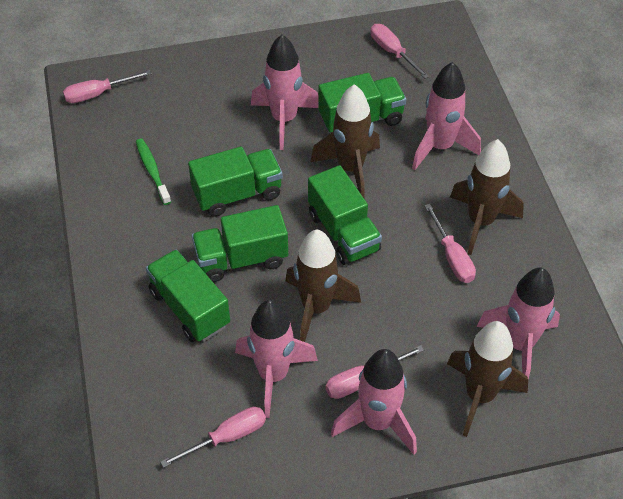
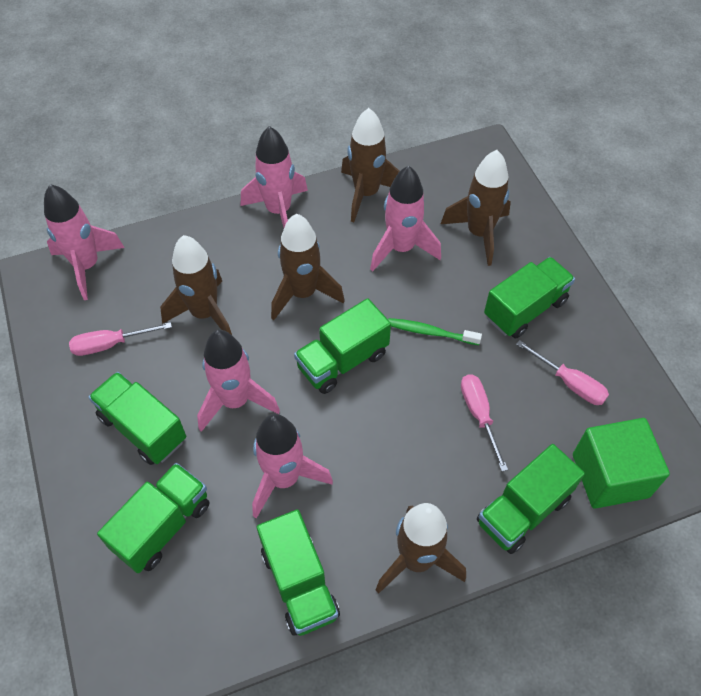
brown rocket: 4 -> 5
green cube: 0 -> 1
green truck: 5 -> 6
pink screwdriver: 5 -> 3

